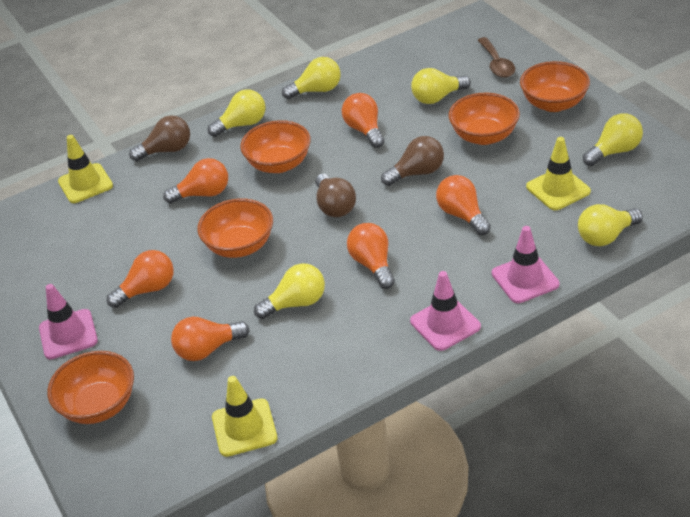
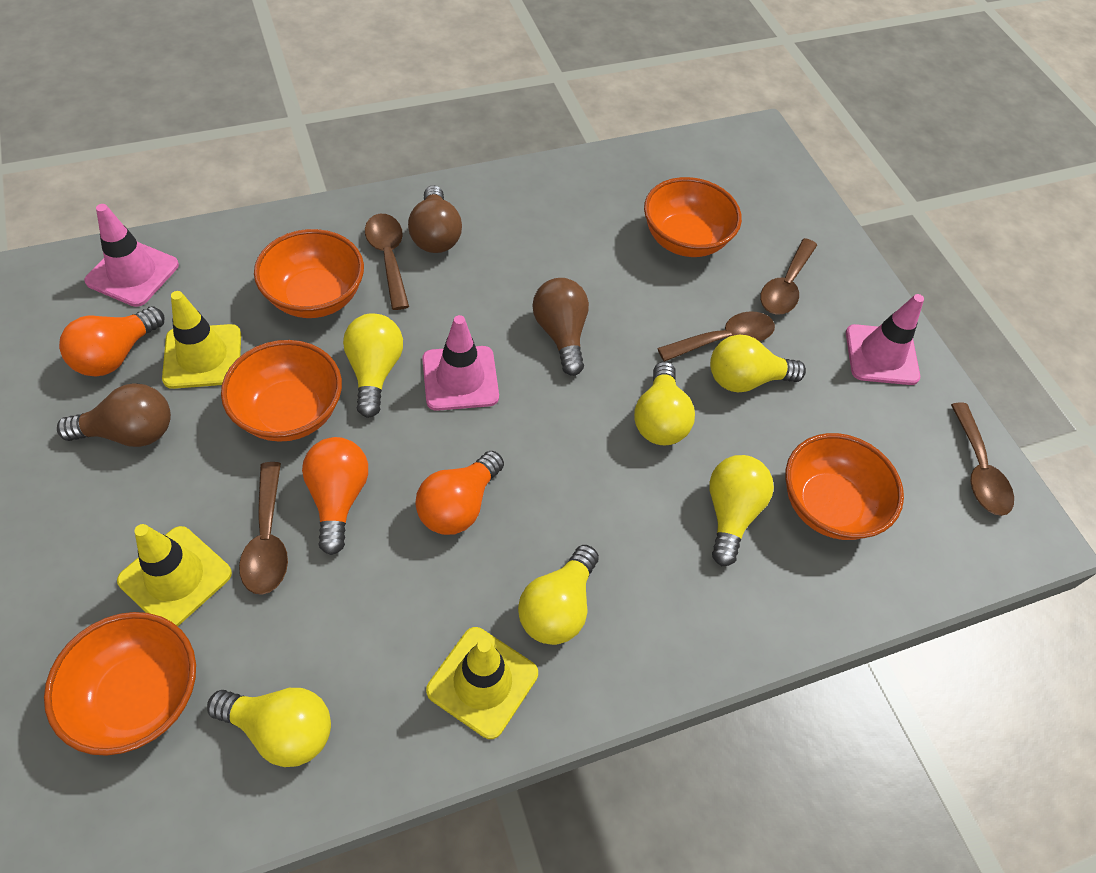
brown spoon: 1 -> 5
orange light bulb: 6 -> 3

